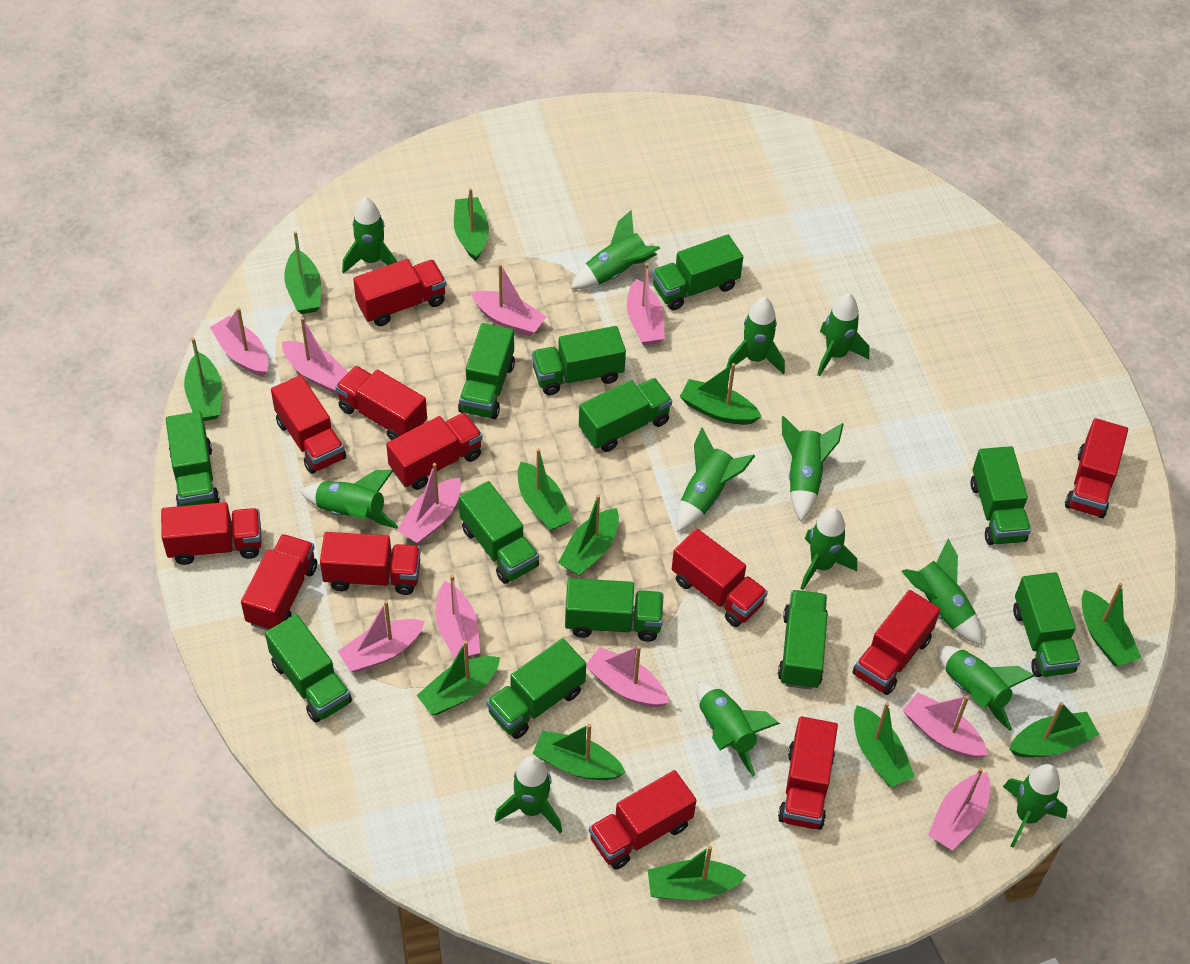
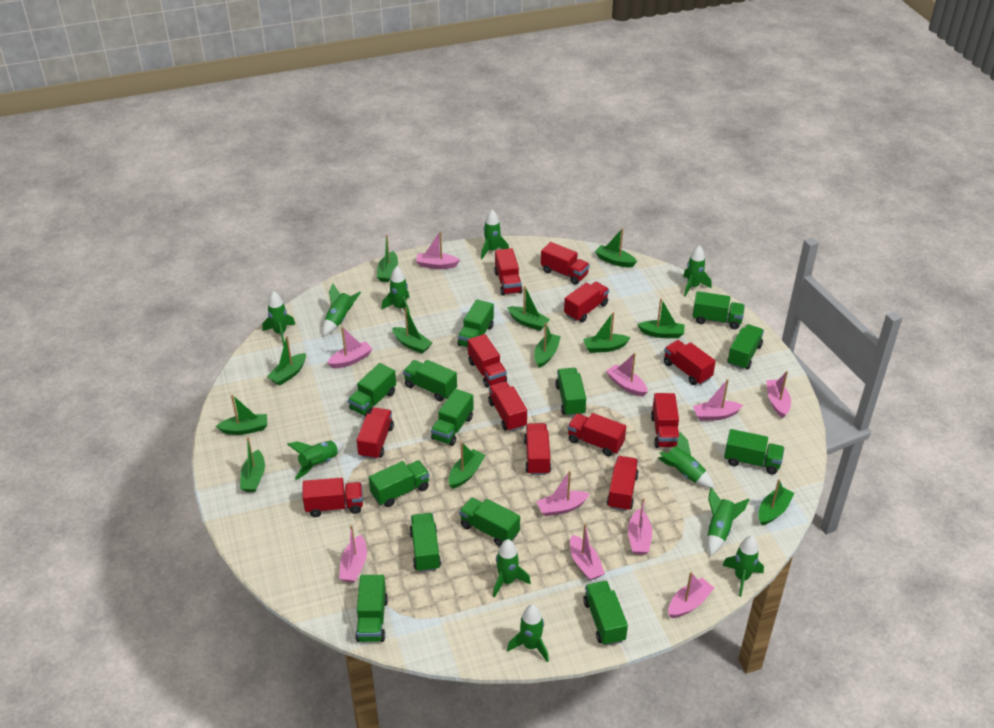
green rocket: 13 -> 11
green truck: 12 -> 13

